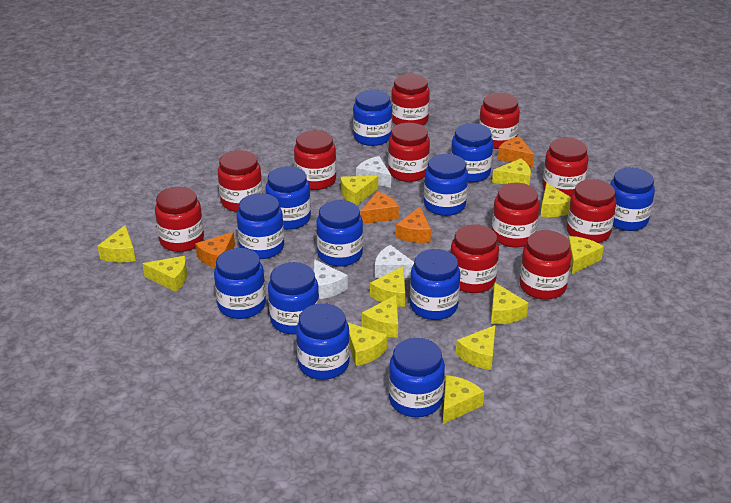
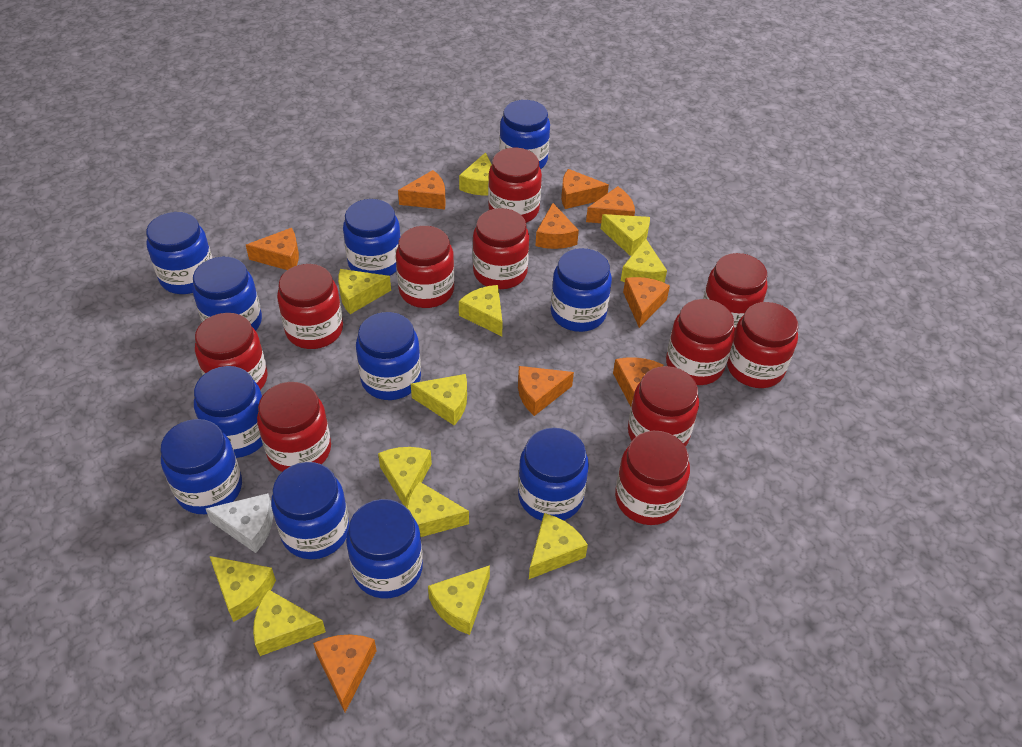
blue jar: 12 -> 11
orange cheese: 4 -> 9
white cheese: 3 -> 1

